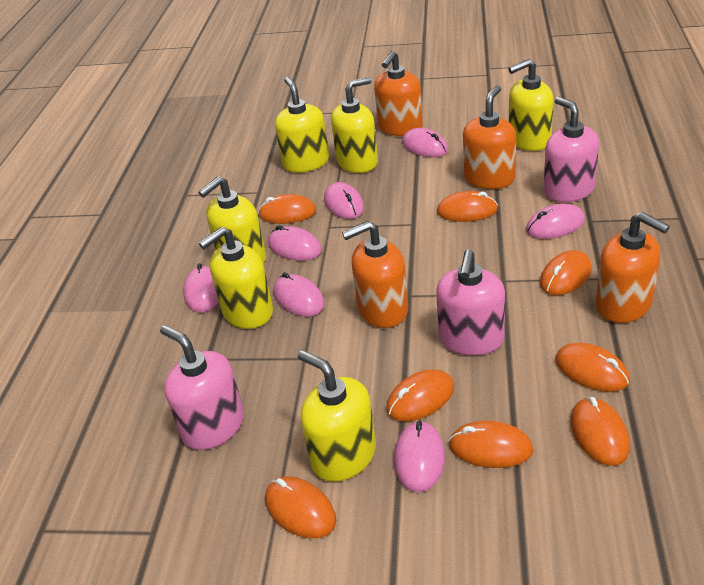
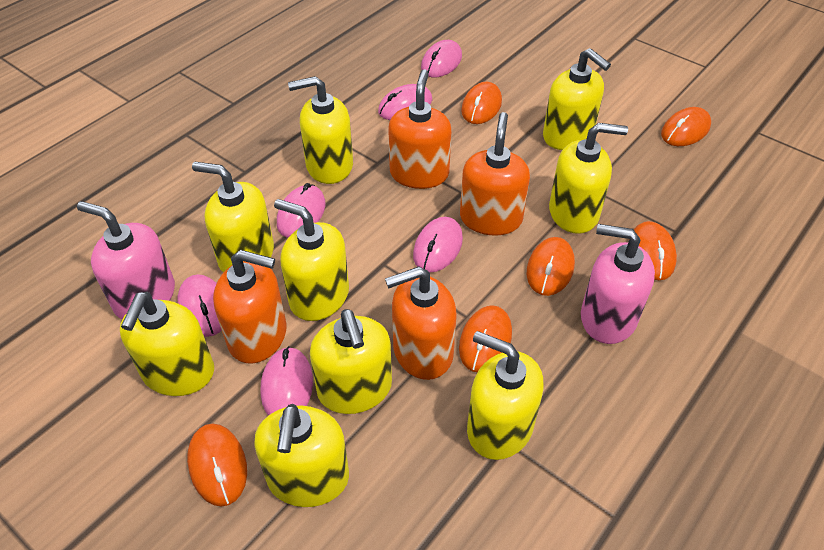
orange mouse: 8 -> 6
pink mouse: 7 -> 6
pink soap dispenser: 3 -> 2
yellow soap dispenser: 6 -> 9

